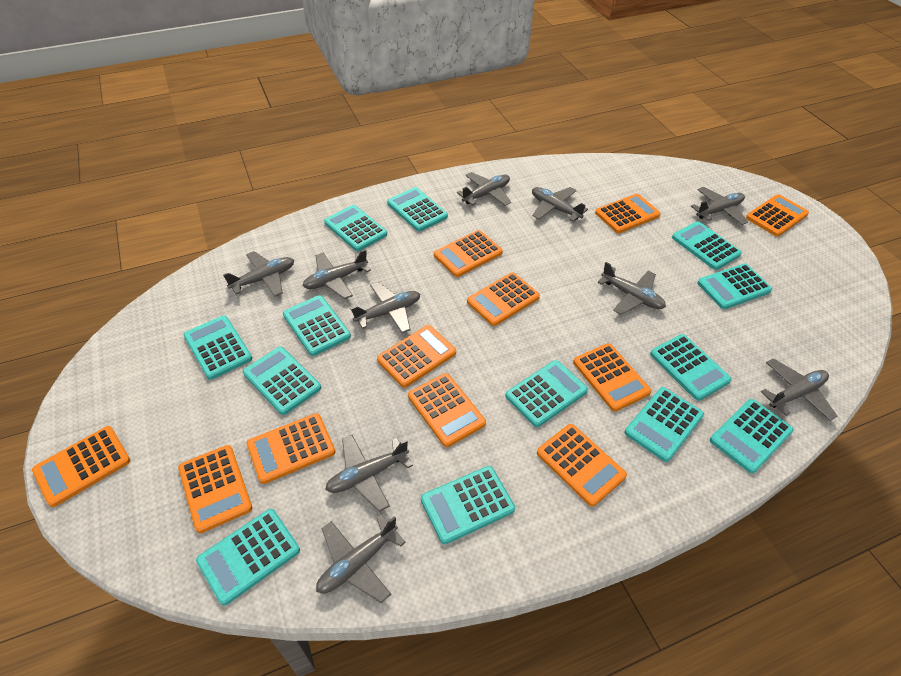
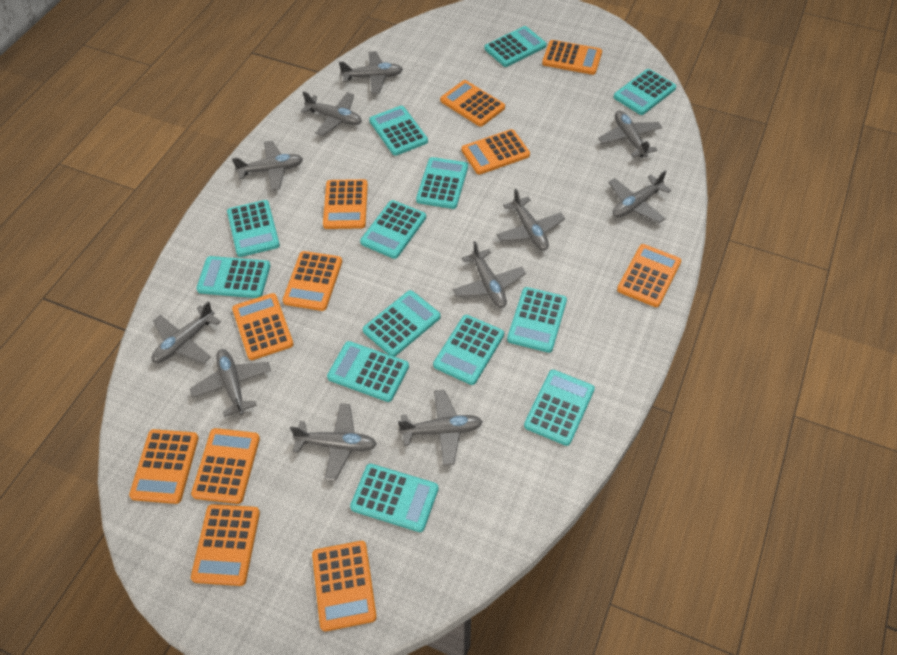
grey plane: 10 -> 11

